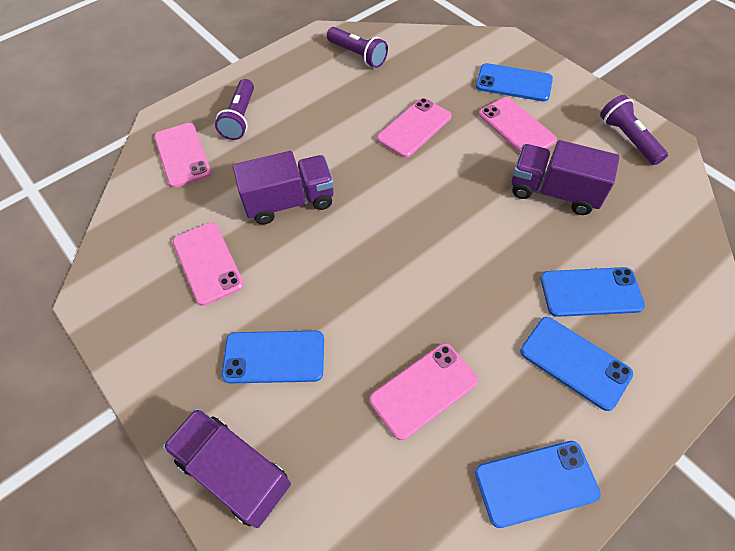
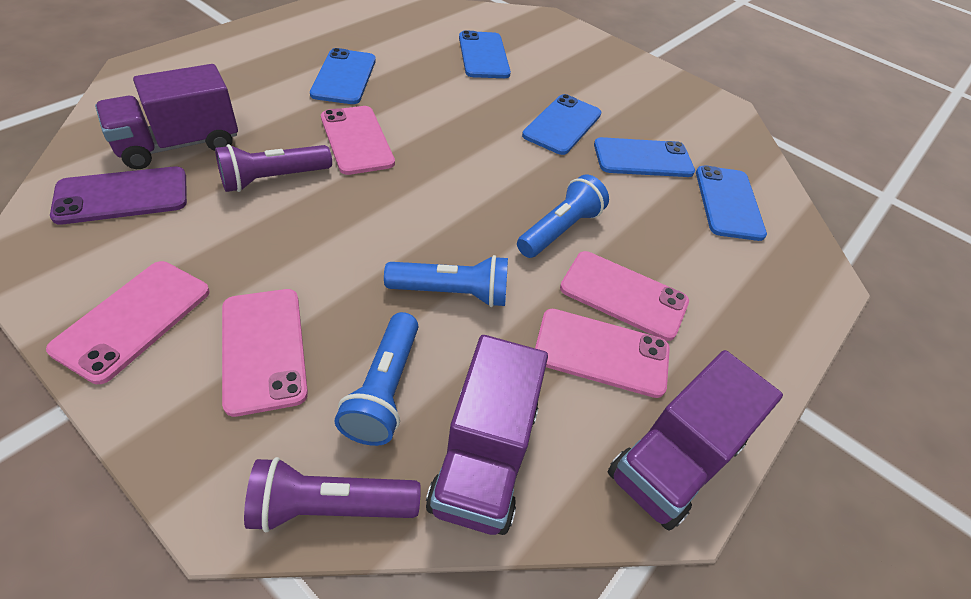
blue flashlight: 0 -> 3
purple flashlight: 3 -> 2
purple phone: 0 -> 1

